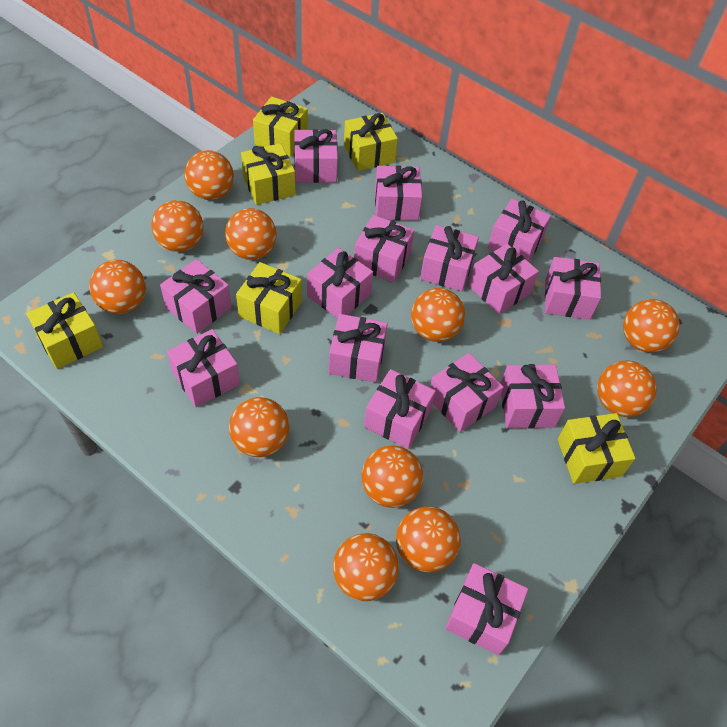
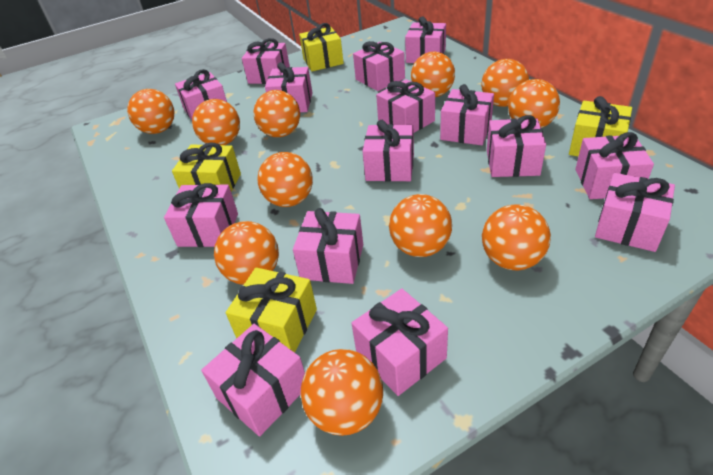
yellow gift: 6 -> 4

